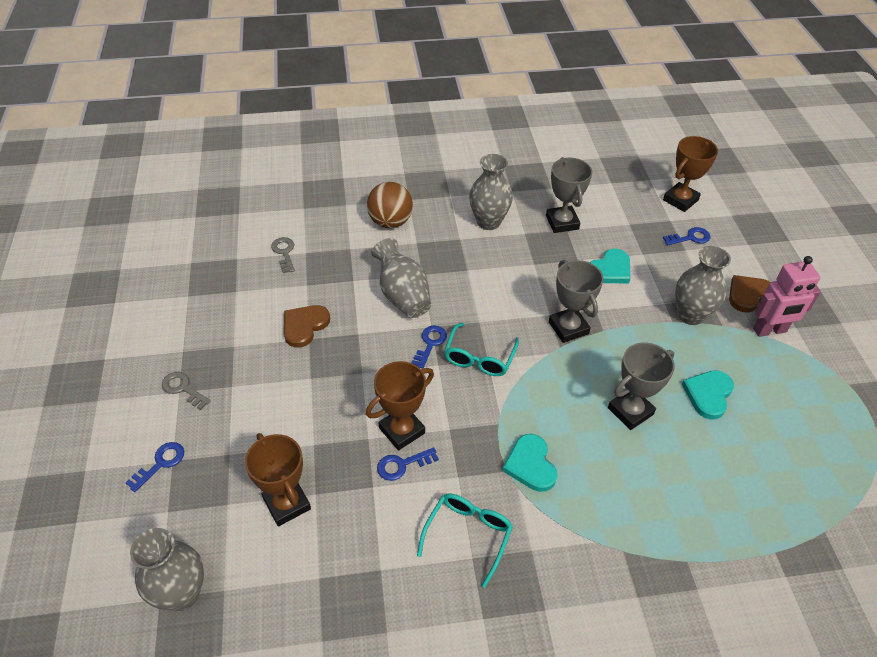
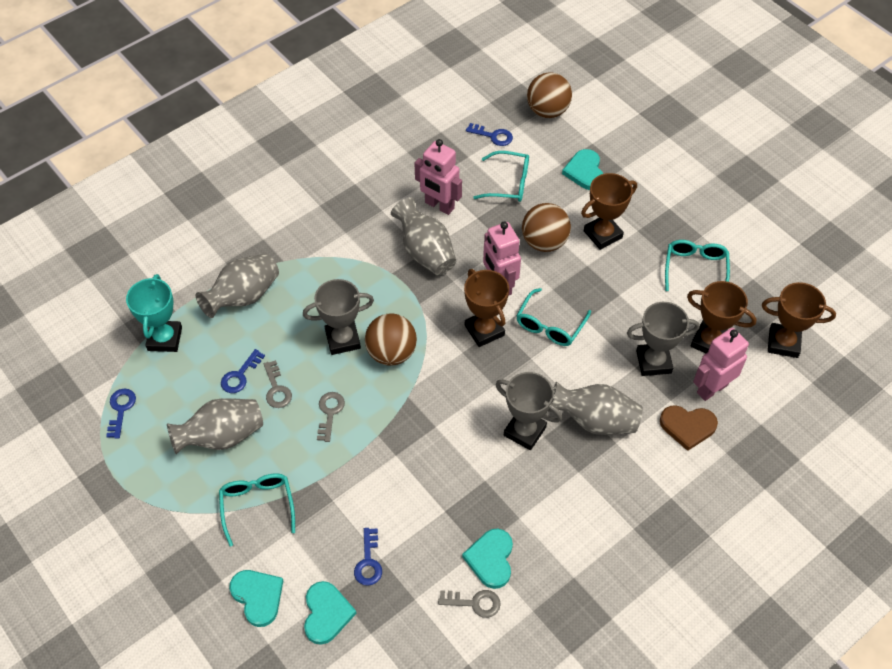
brown ball: 1 -> 3
brown heart: 2 -> 1
brown trophy: 3 -> 4
grey key: 2 -> 3
pink robot: 1 -> 3
turquoise glasses: 2 -> 4
turquoise heart: 3 -> 4
turquoise trophy: 0 -> 1

